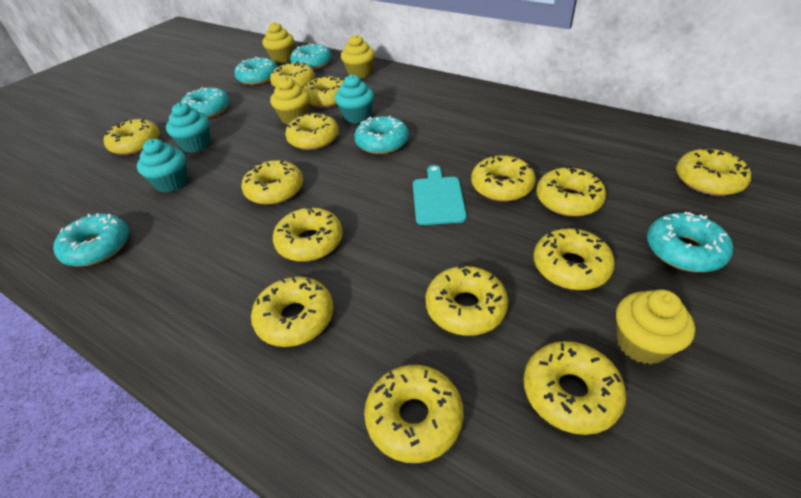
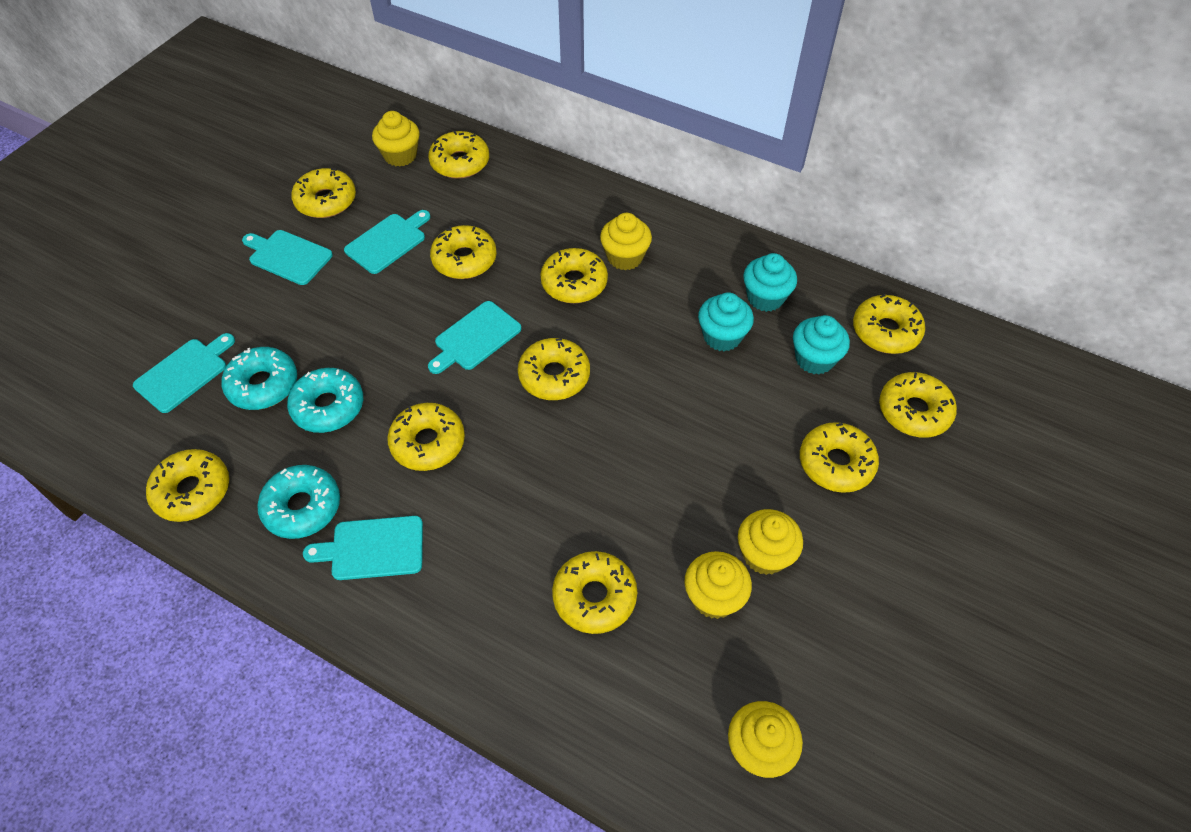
turquoise cutting board: 1 -> 5
turquoise donut: 6 -> 3
yellow cupcake: 4 -> 5
yellow donut: 14 -> 11

